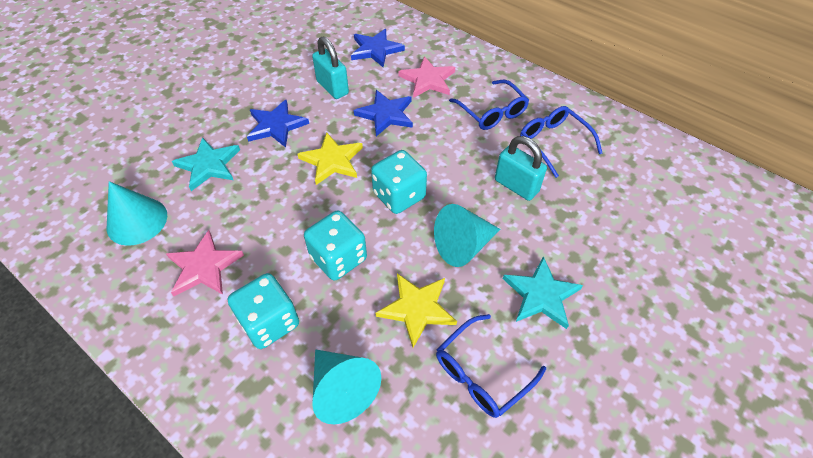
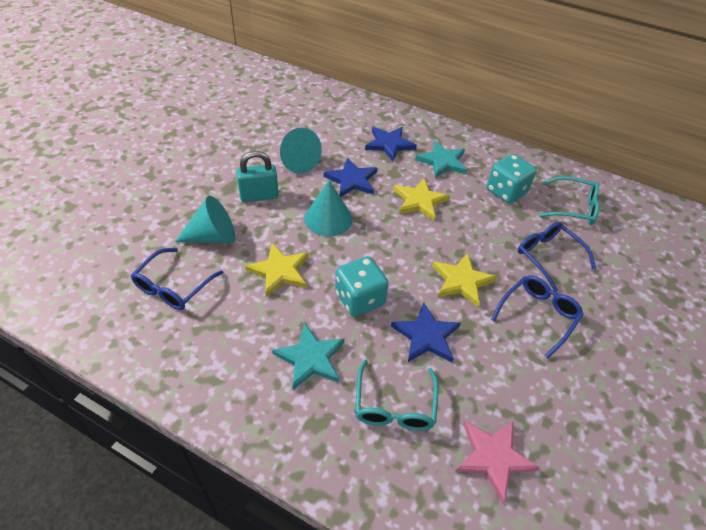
pink star: 2 -> 1
turquoise dice: 3 -> 2
turquoise glasses: 0 -> 2
turquoise padlock: 2 -> 1
yellow star: 2 -> 3

